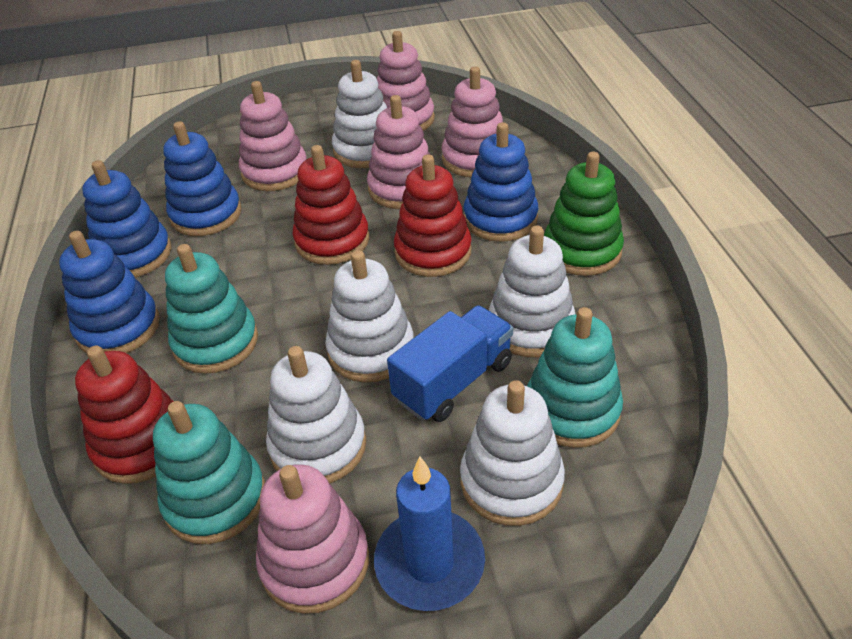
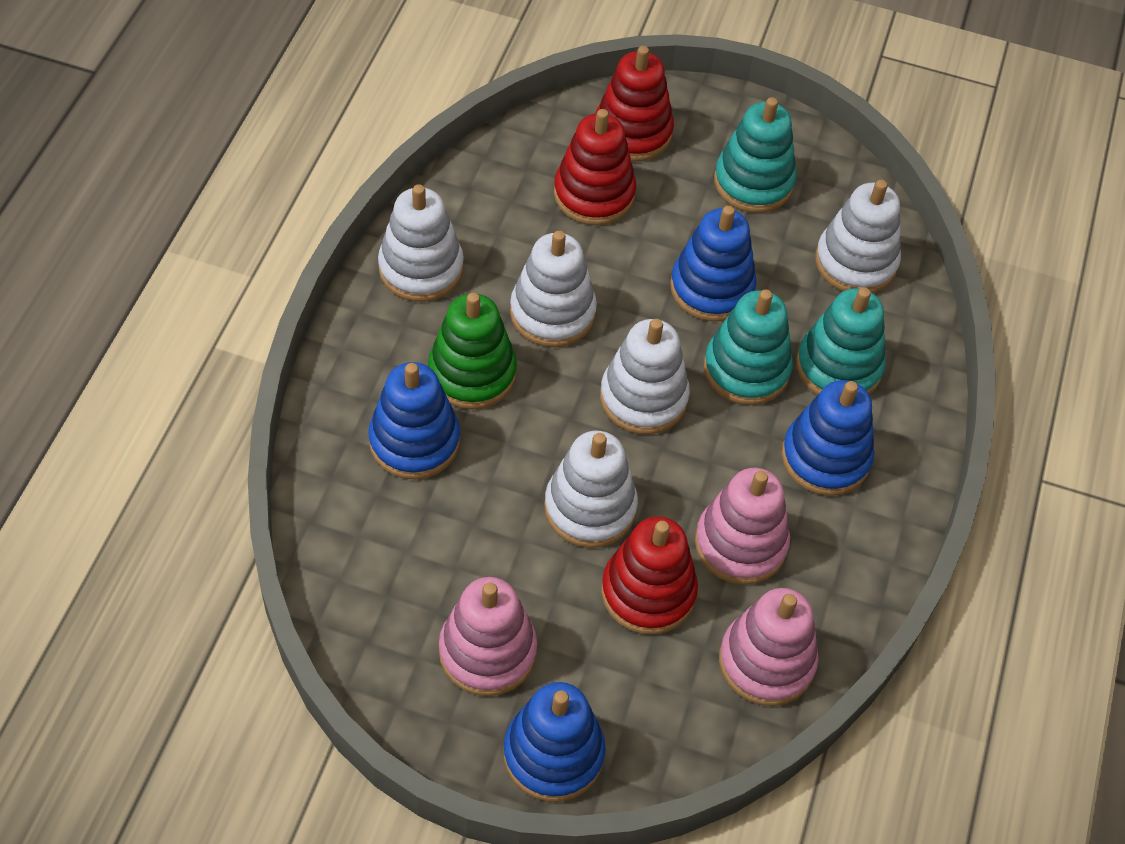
blue candle: 1 -> 0
blue truck: 1 -> 0
pink stacking toy: 5 -> 3

